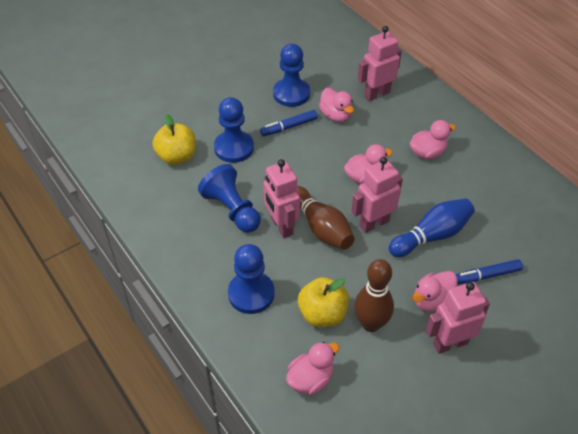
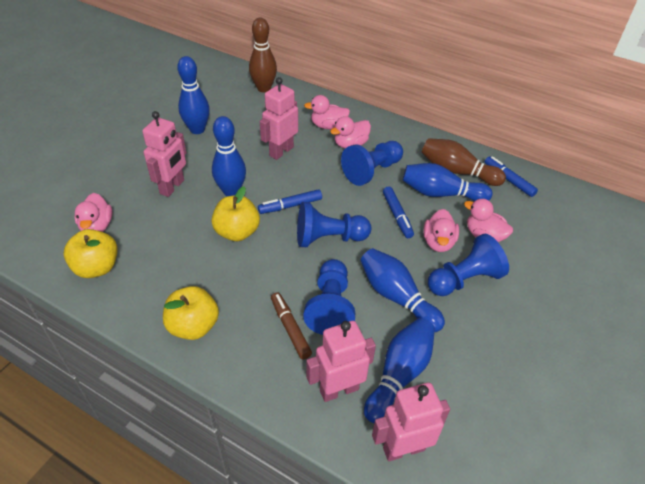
blue bowling pin: 1 -> 5
blue marker: 2 -> 3
brown marker: 0 -> 1
yellow apple: 2 -> 3

